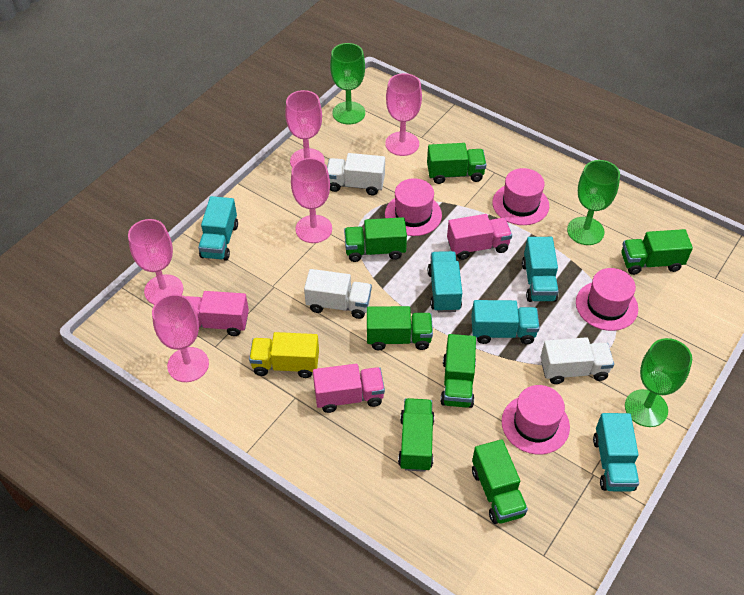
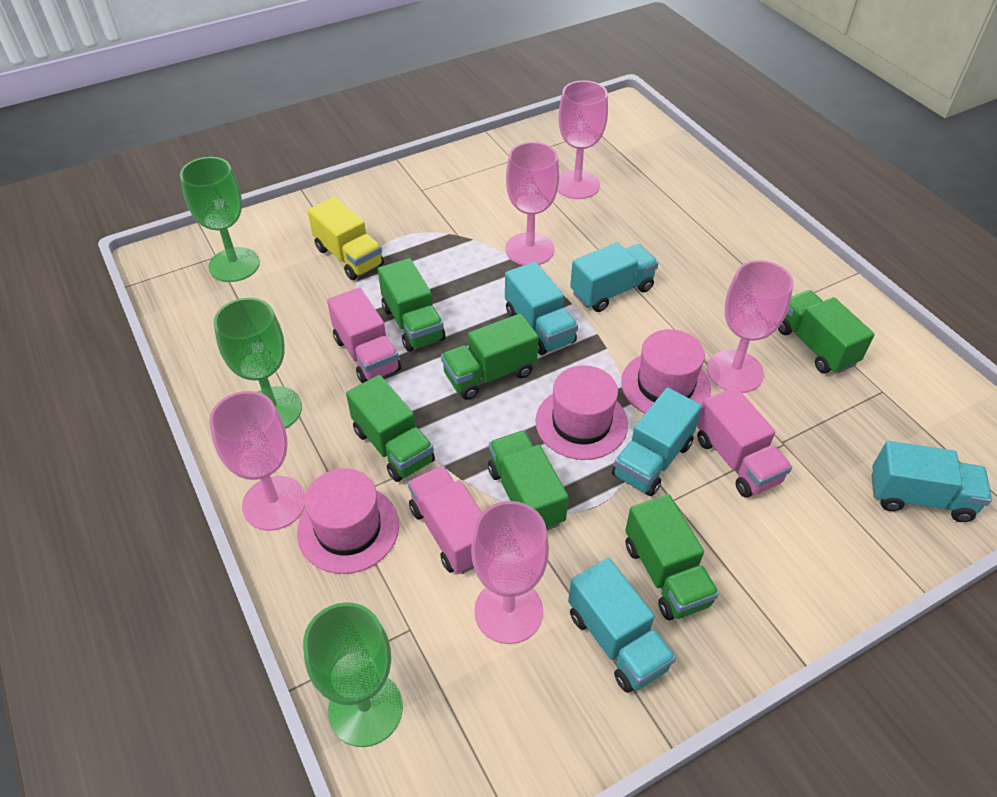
green truck: 7 -> 6
pink hat: 4 -> 3
white truck: 3 -> 0

